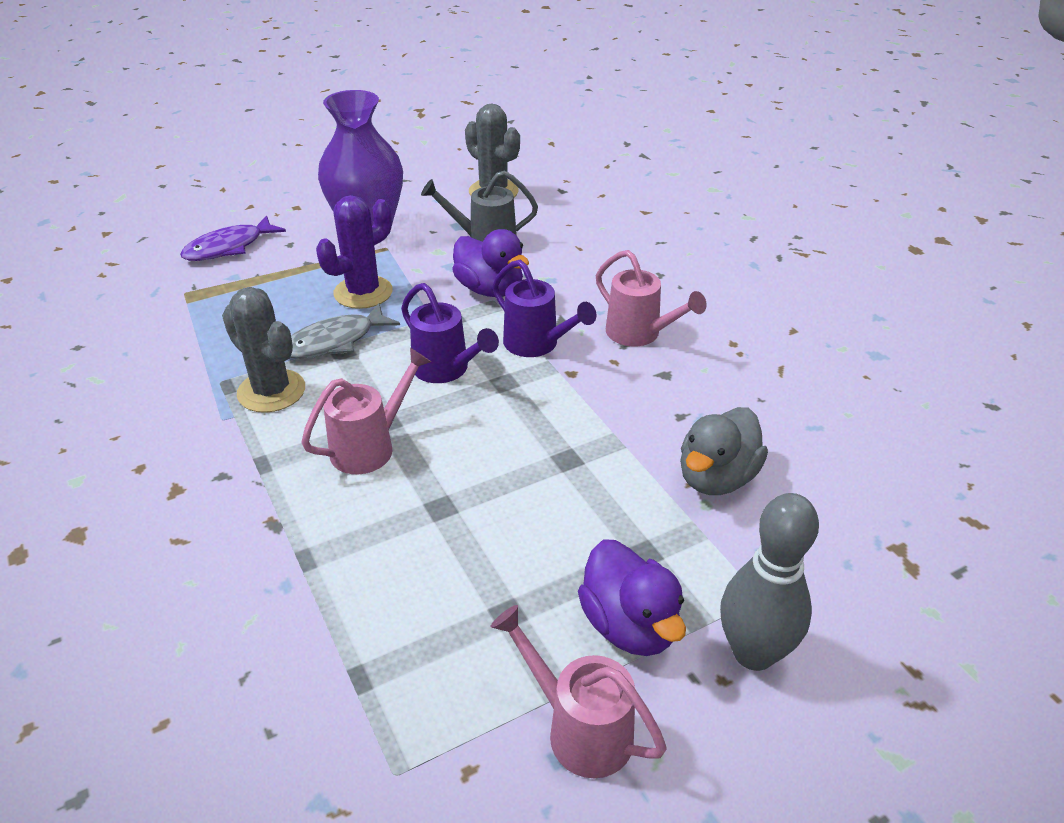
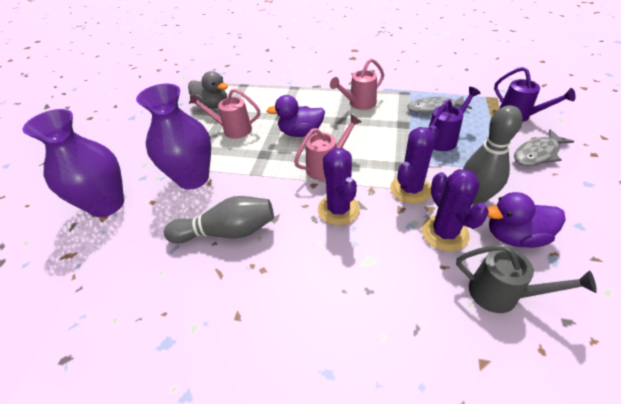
grey bowling pin: 1 -> 2
grey cactus: 2 -> 0
grey fish: 1 -> 2
purple cactus: 1 -> 3
purple fish: 1 -> 0
purple vase: 1 -> 2

